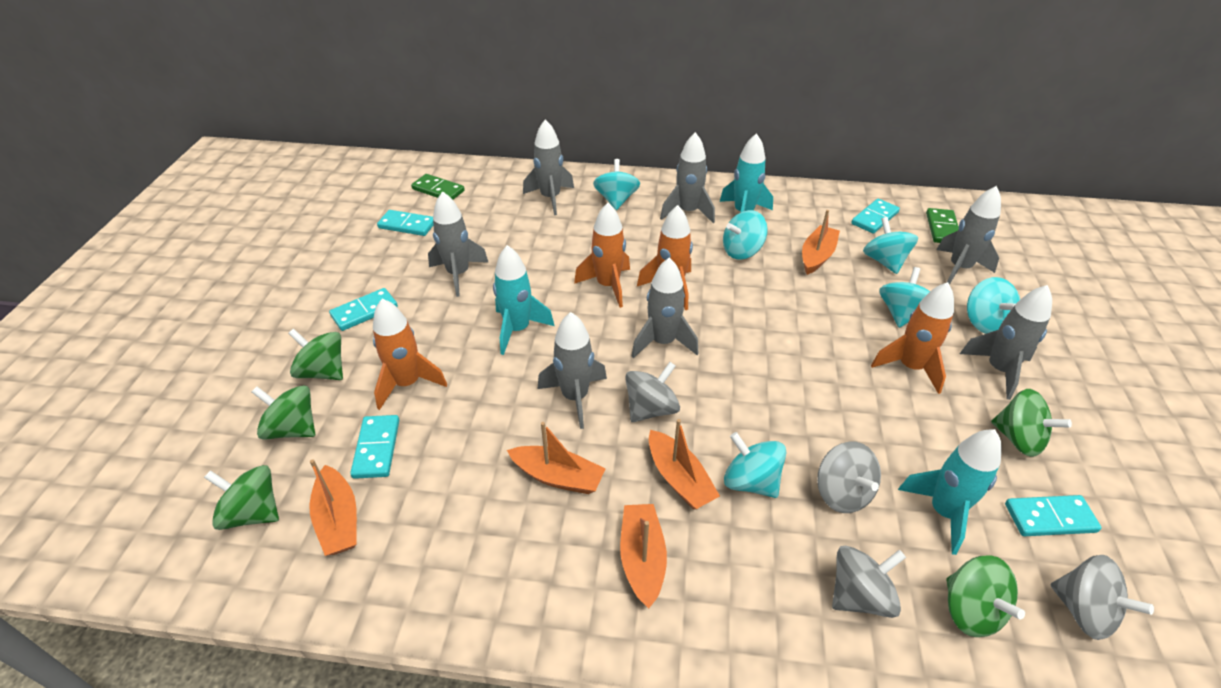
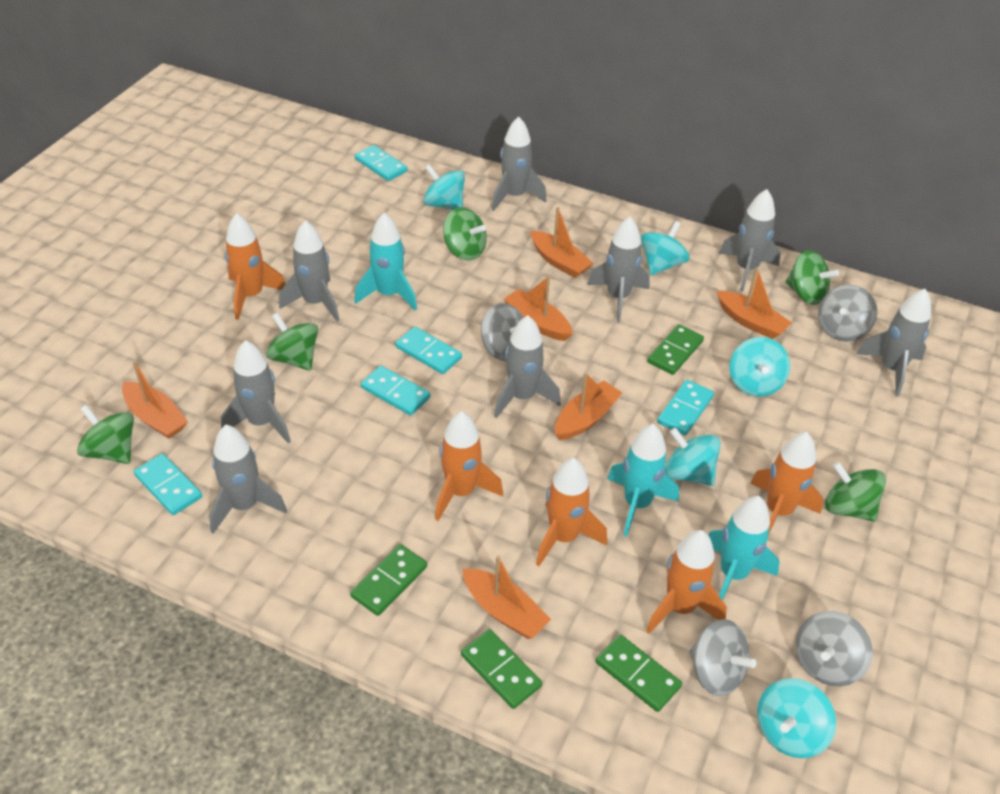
green domino: 2 -> 4
grey rocket: 7 -> 8
orange boat: 5 -> 6
orange rocket: 4 -> 5
turquoise spinning top: 6 -> 5

